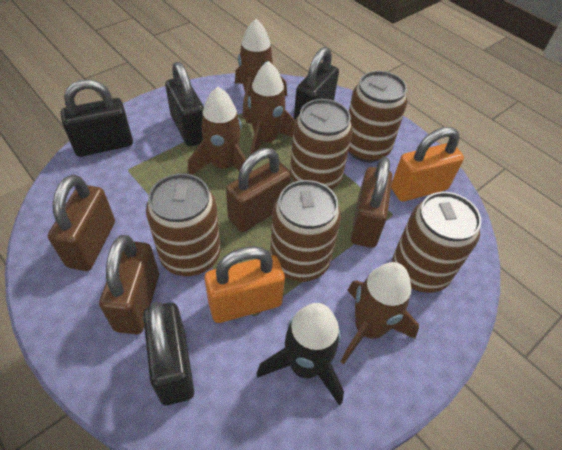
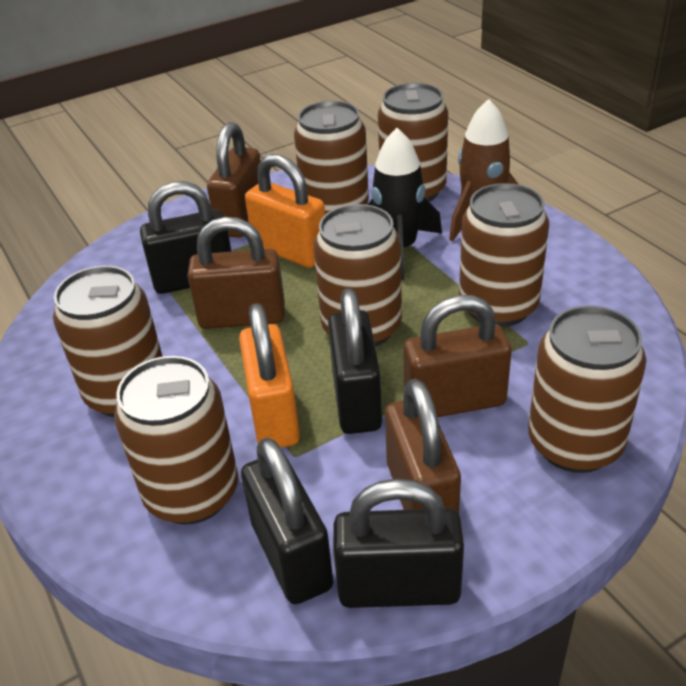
brown can: 5 -> 7
brown rocket: 4 -> 1

